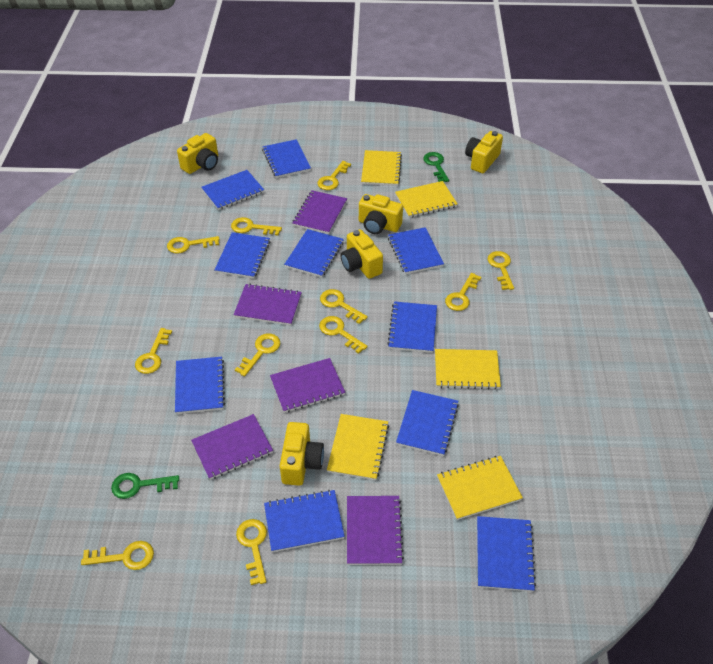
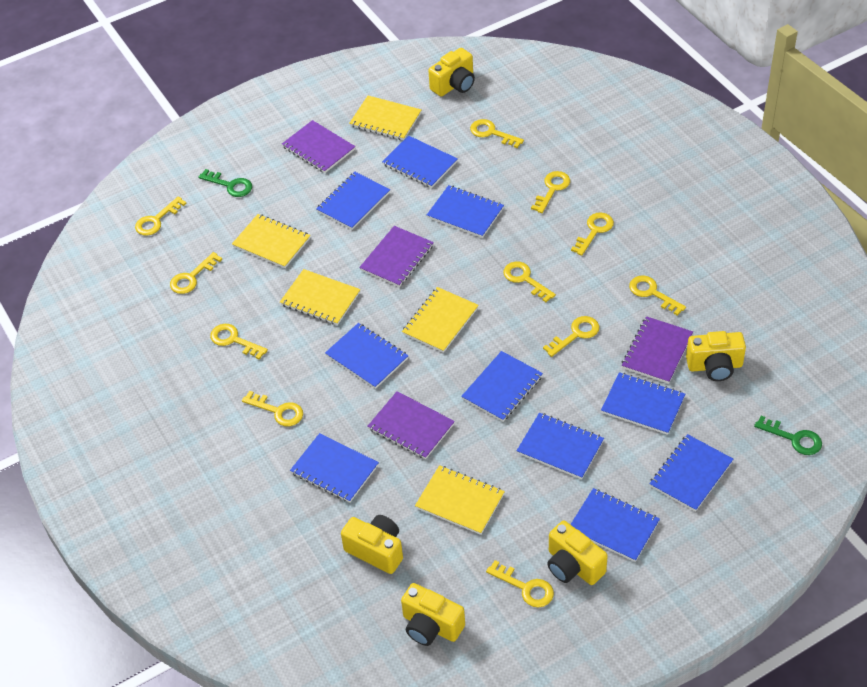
purple notebook: 5 -> 4

